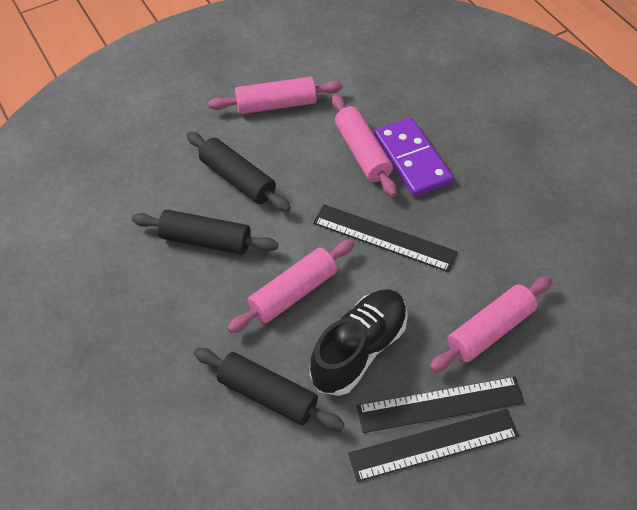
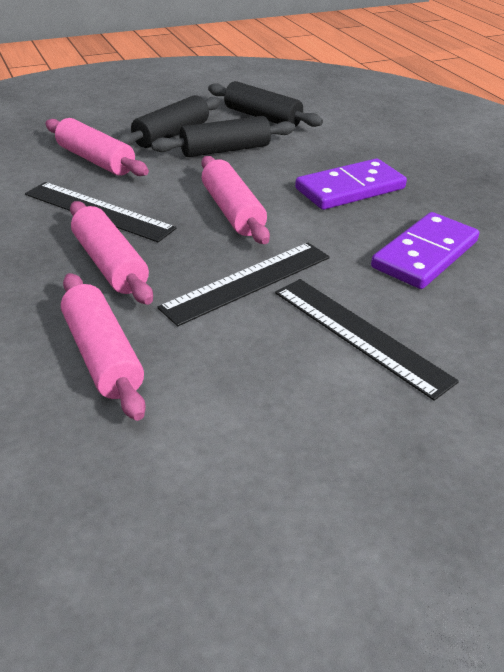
black shoe: 1 -> 0
purple domino: 1 -> 2

